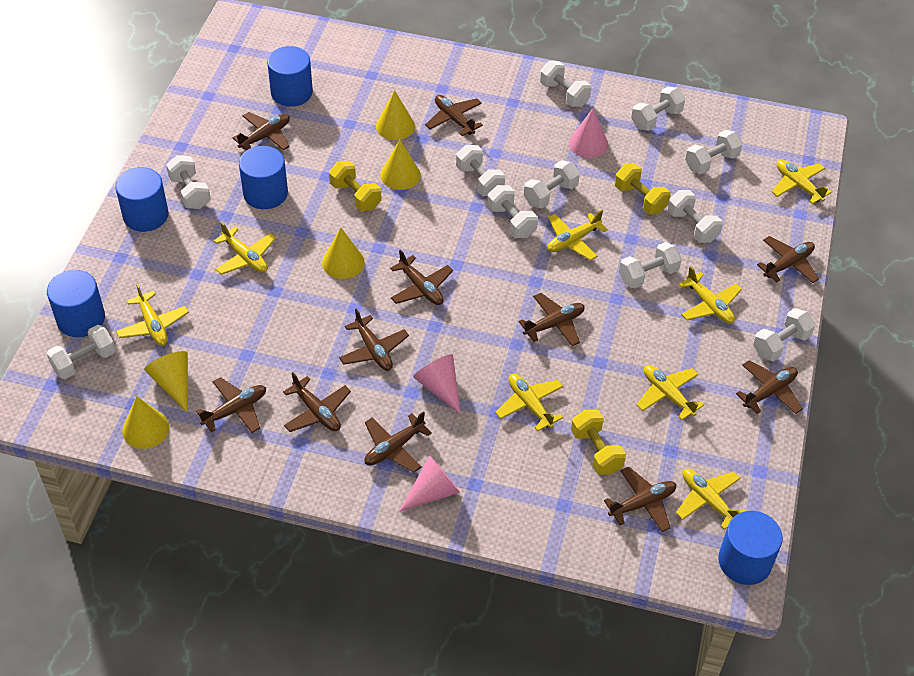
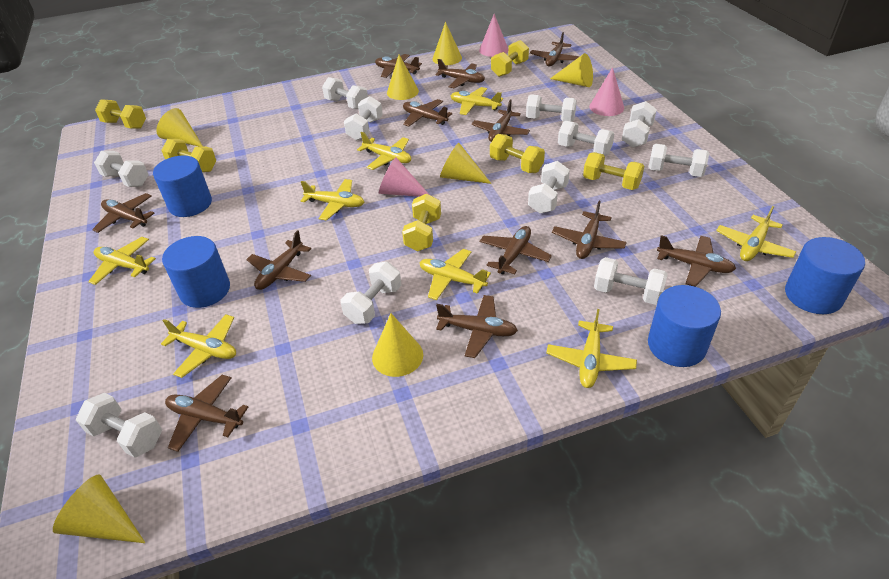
blue cylinder: 5 -> 4
brown plane: 11 -> 12
yellow cone: 5 -> 7
yellow dumbbell: 3 -> 6

